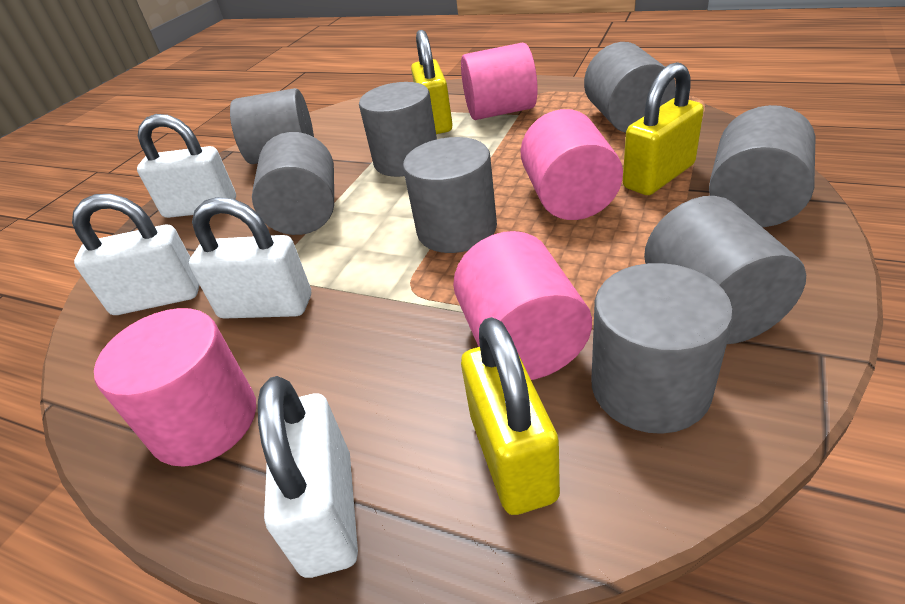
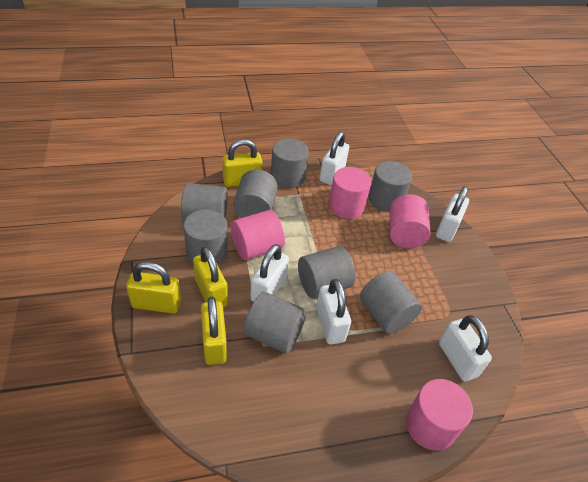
white padlock: 4 -> 5
yellow padlock: 3 -> 4

